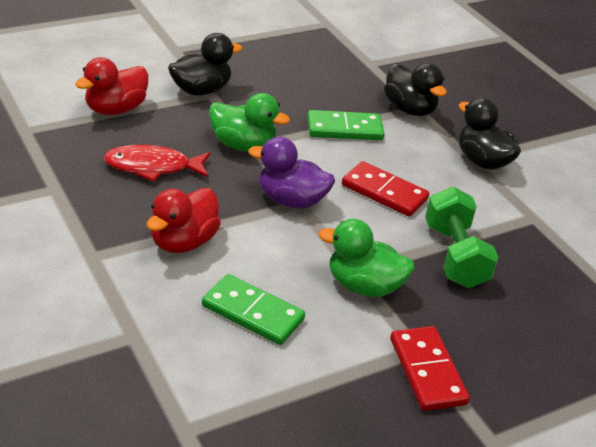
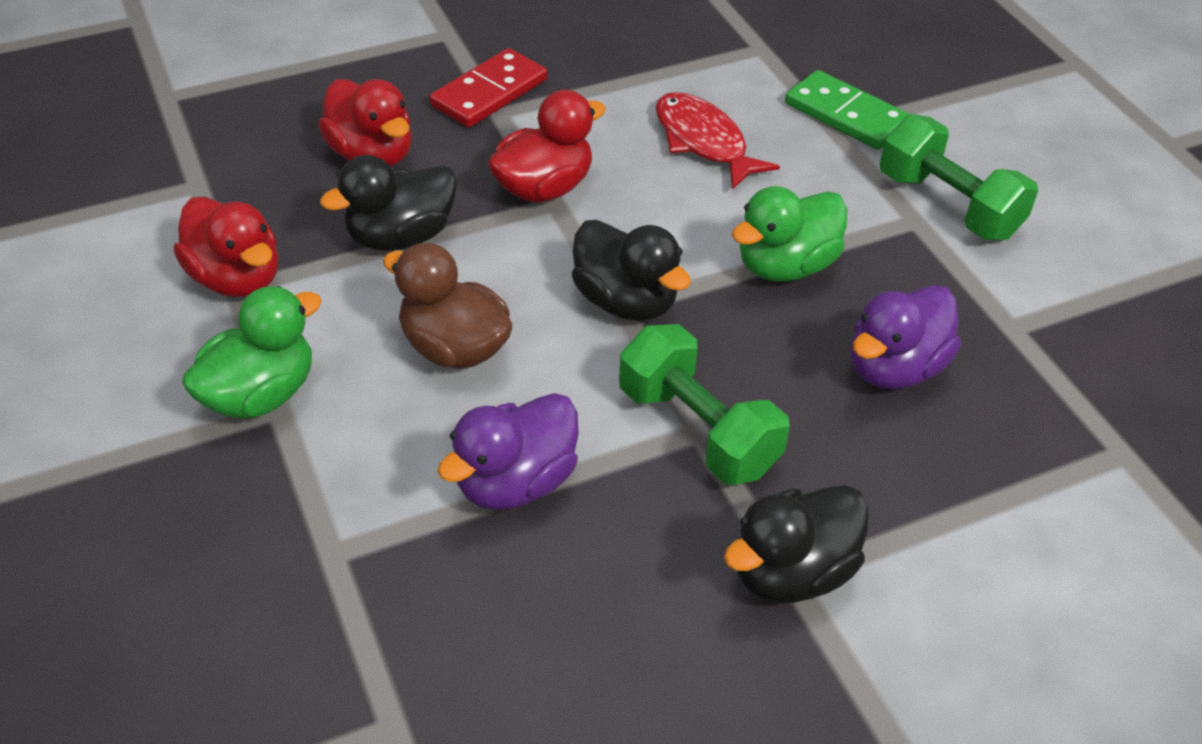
brown duck: 0 -> 1
green domino: 2 -> 1
green dumbbell: 1 -> 2
purple duck: 1 -> 2
red domino: 2 -> 1
red duck: 2 -> 3

